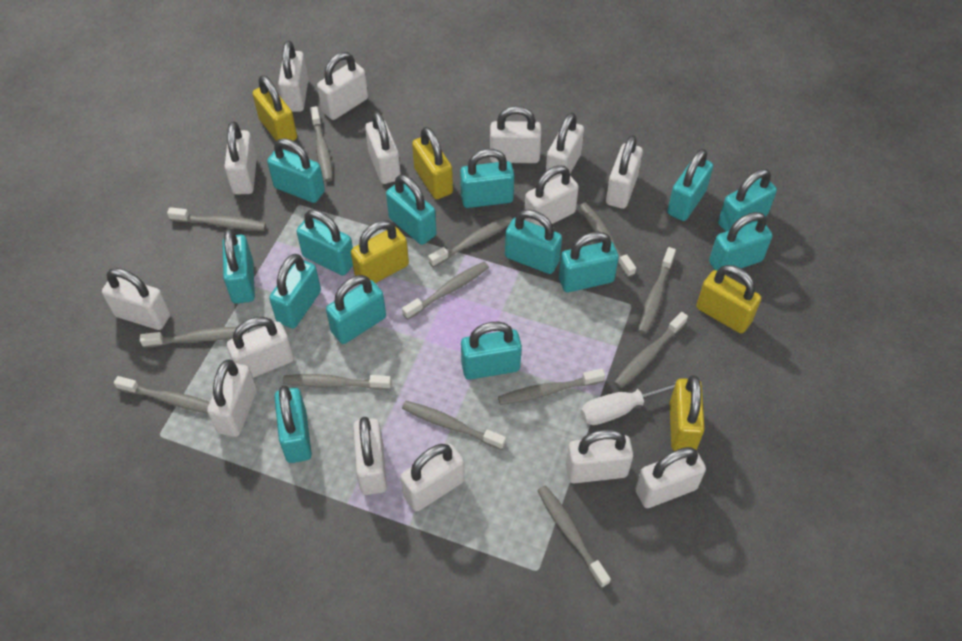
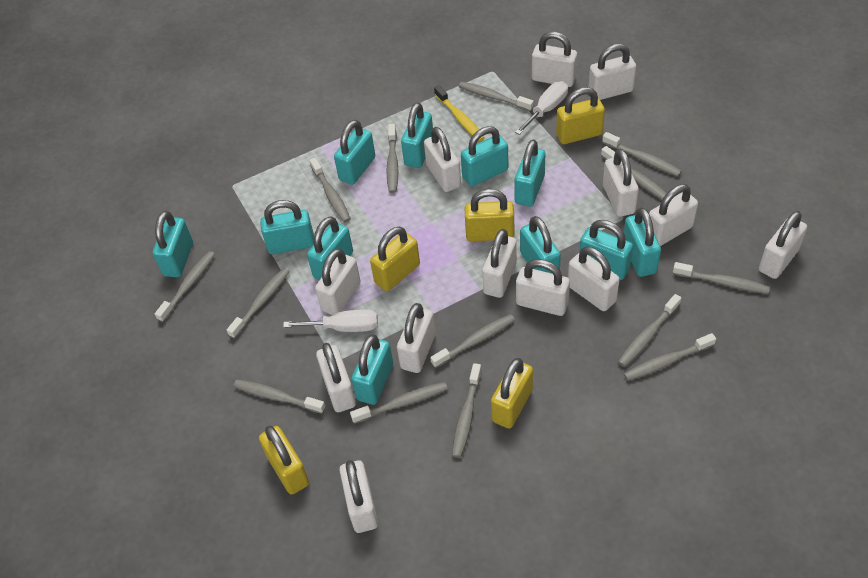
grey toothbrush: 13 -> 14
turquoise padlock: 14 -> 11
white padlock: 15 -> 13
white screwdriver: 1 -> 2
yellow toothbrush: 0 -> 1

